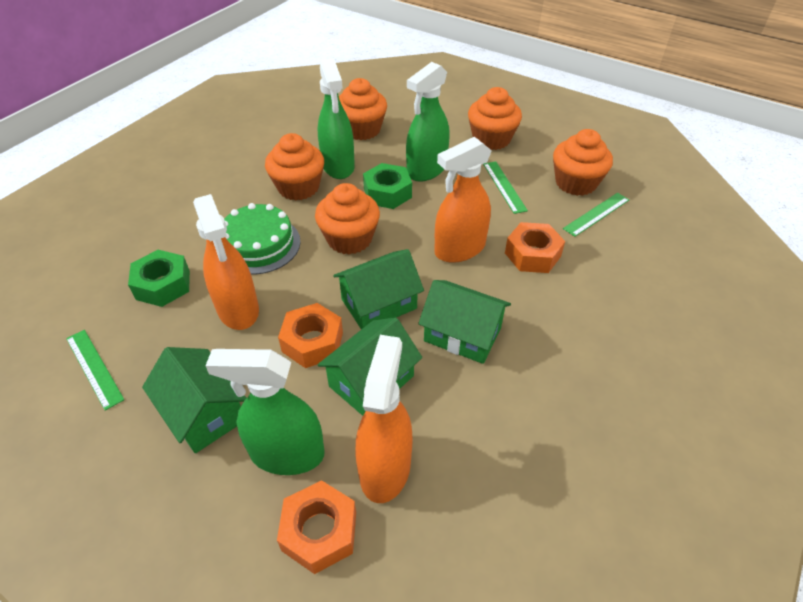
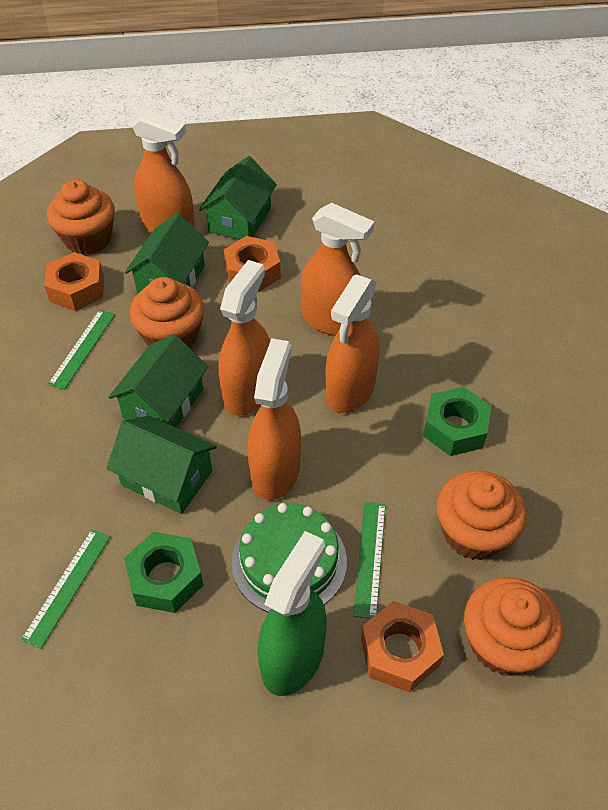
green spray bottle: 3 -> 1
orange cupcake: 5 -> 4
orange spray bottle: 3 -> 5

